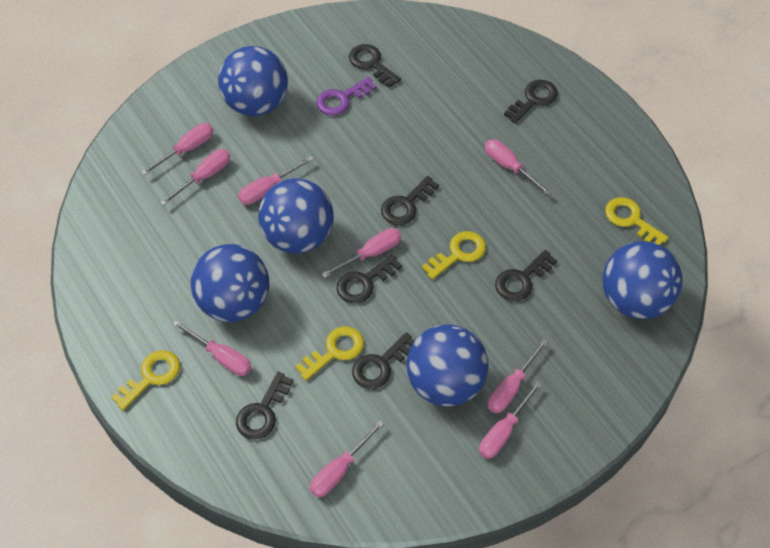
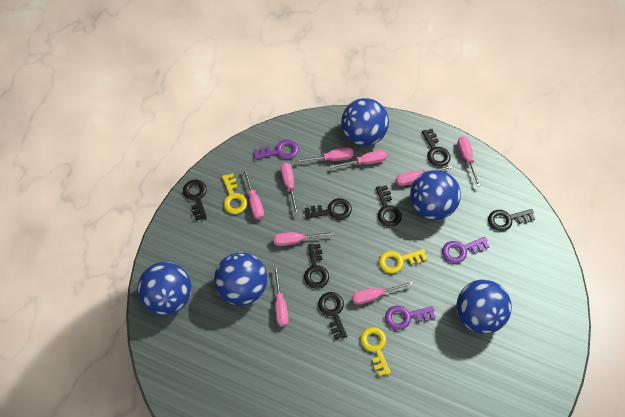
purple key: 1 -> 3
yellow key: 4 -> 3

